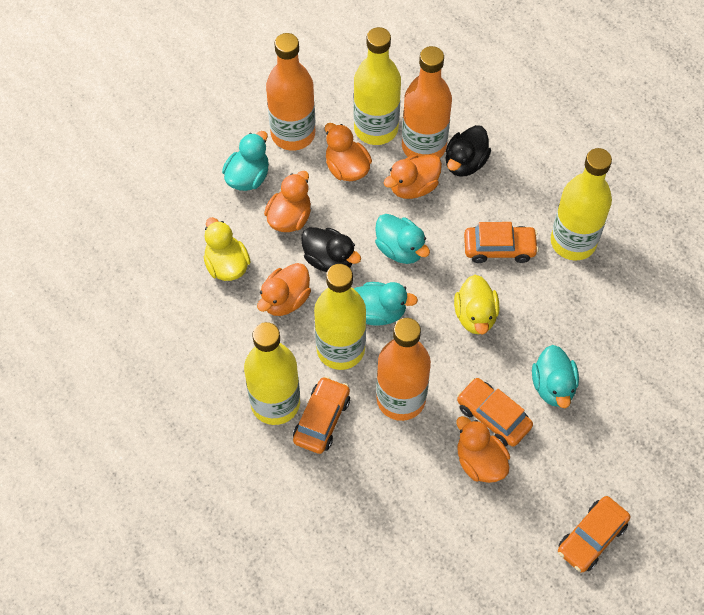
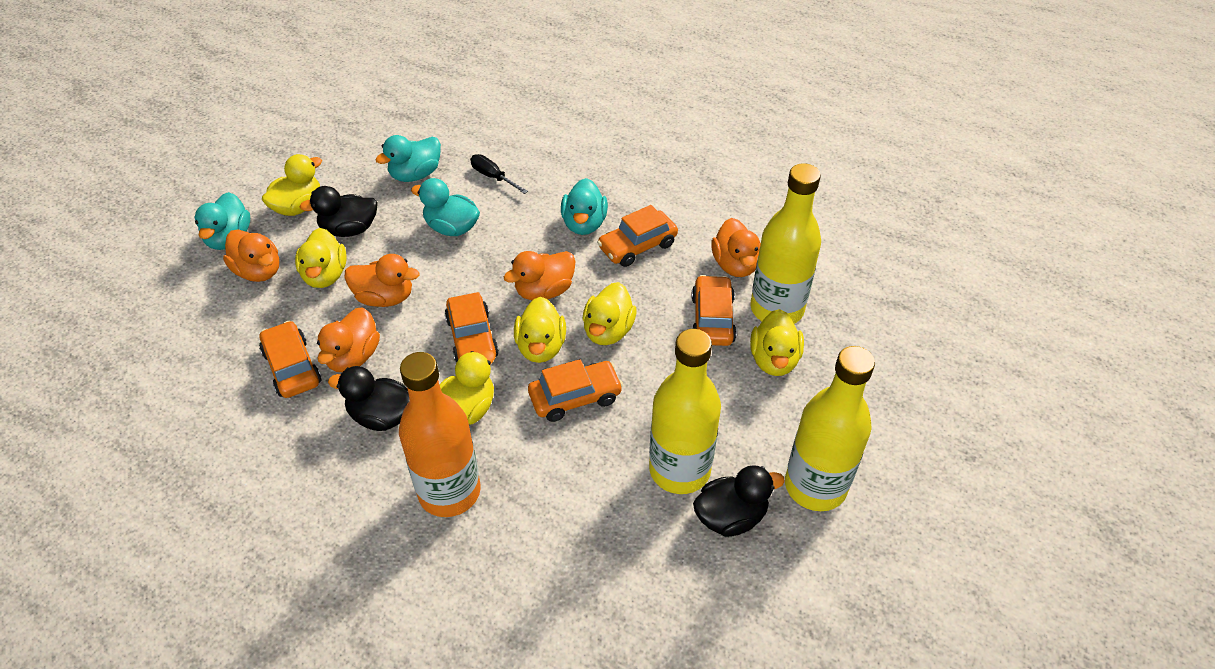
black duck: 2 -> 3
black screwdriver: 0 -> 1
orange bottle: 3 -> 1
orange car: 4 -> 5
yellow bottle: 4 -> 3
yellow duck: 2 -> 6

